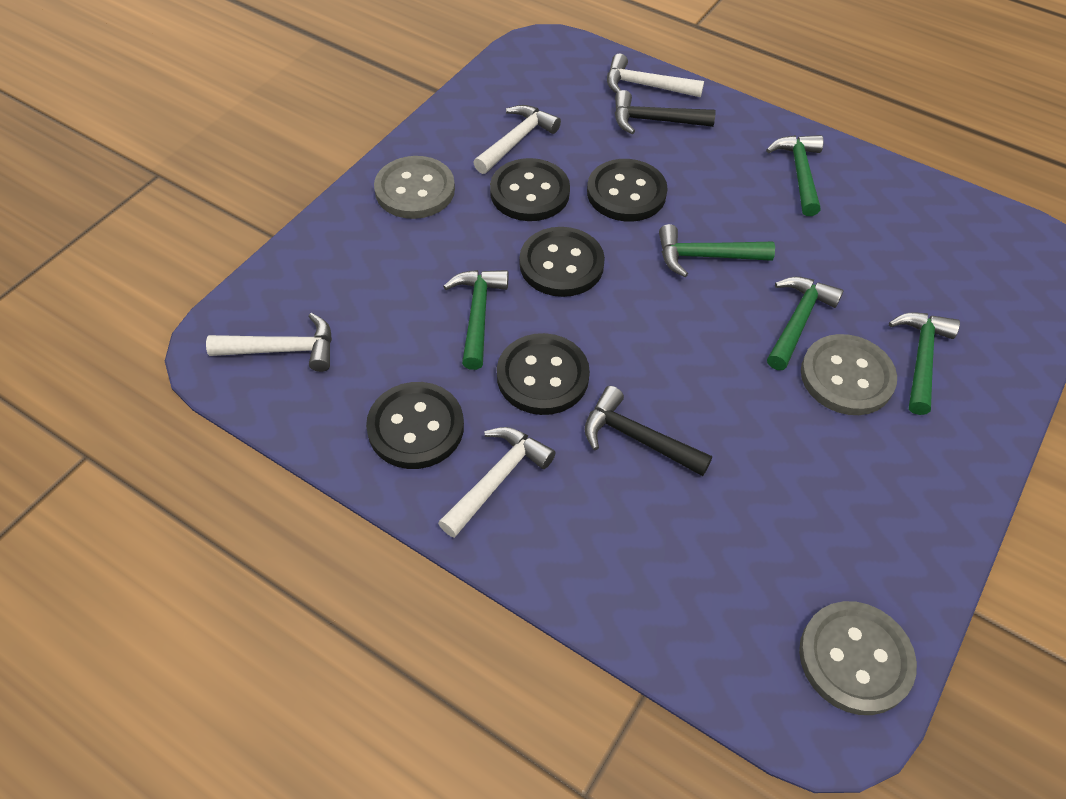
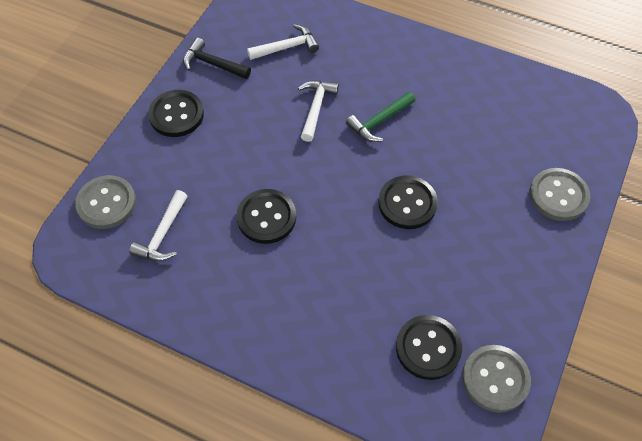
black button: 5 -> 4
black hammer: 2 -> 1
green hammer: 5 -> 1
white hammer: 4 -> 3

